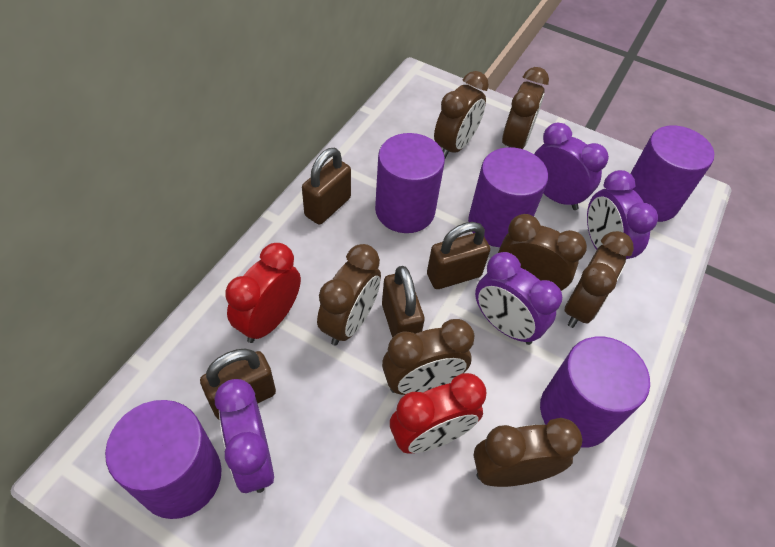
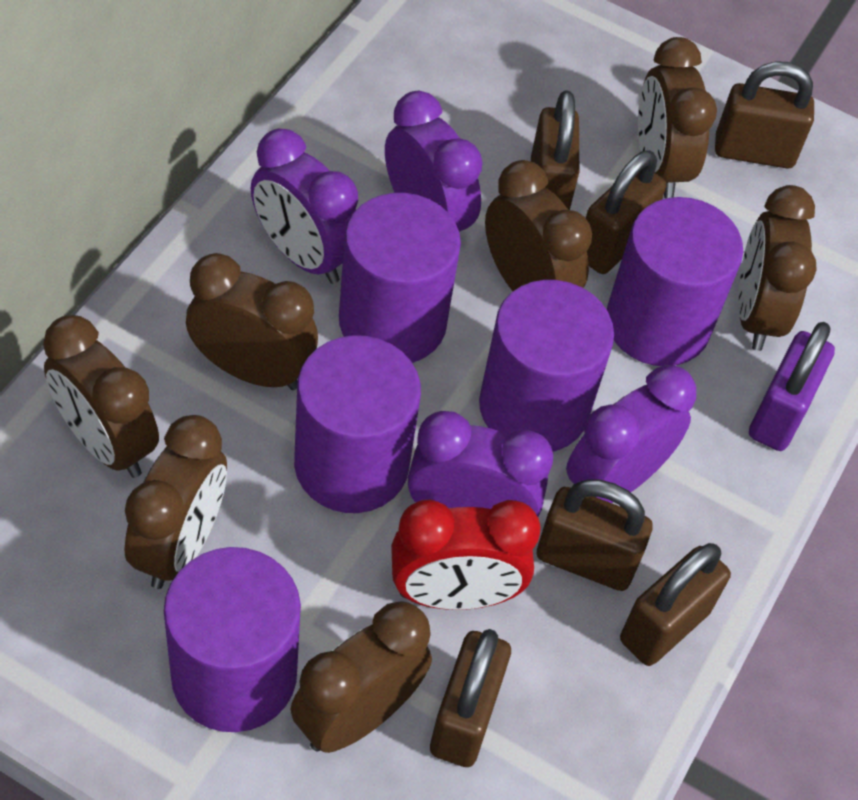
brown padlock: 4 -> 6
purple padlock: 0 -> 1
red clock: 2 -> 1

